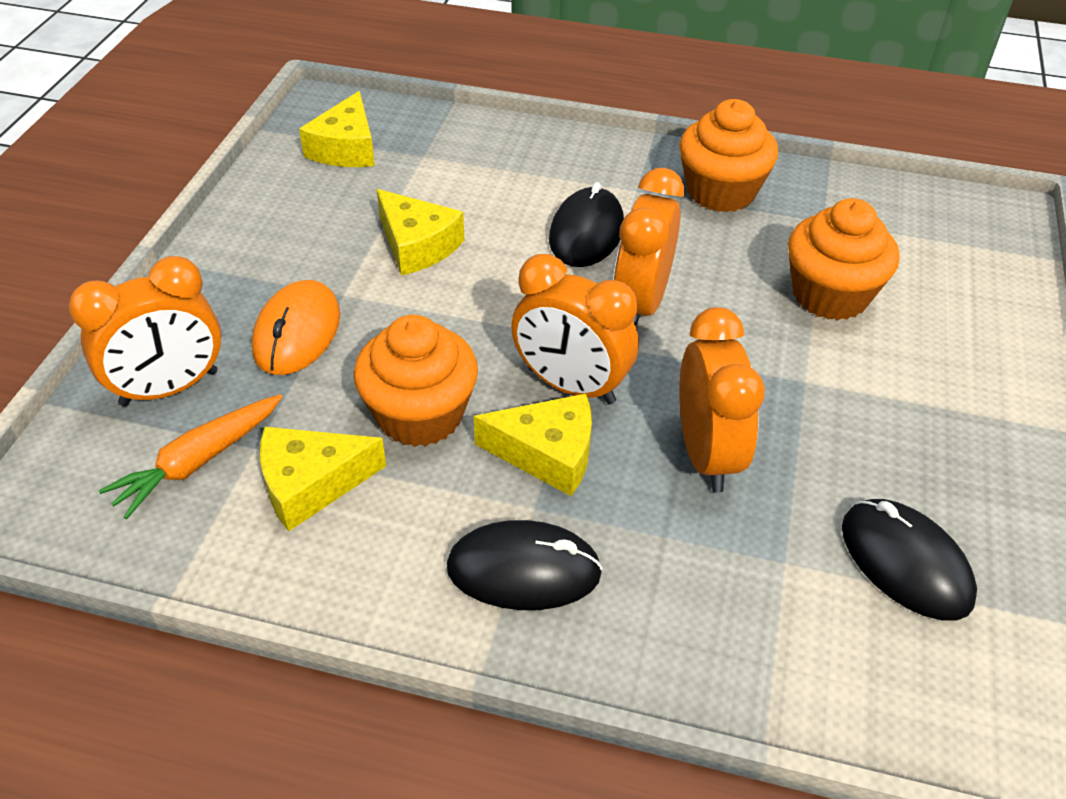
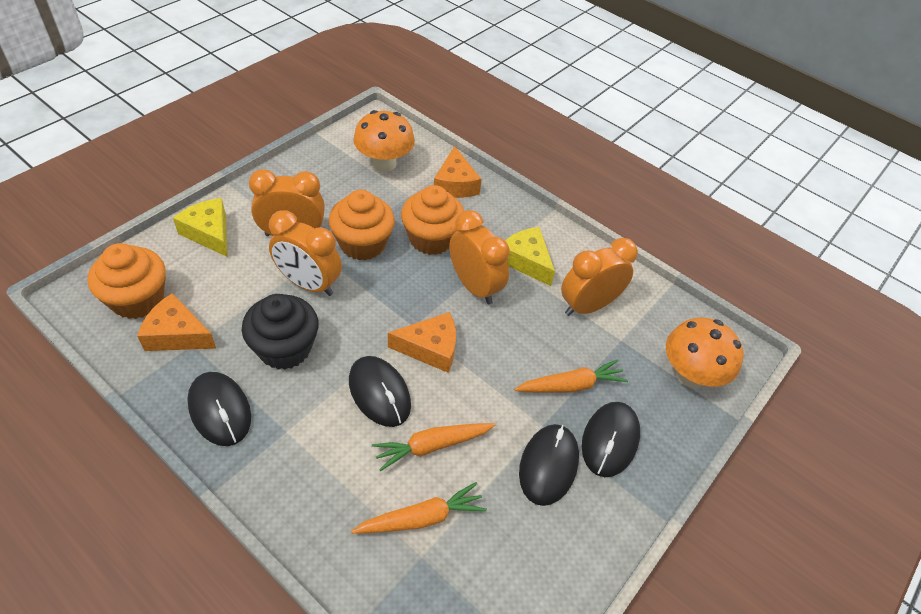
black cupcake: 0 -> 1
black mouse: 3 -> 4
orange carrot: 1 -> 3
orange cheese: 0 -> 3
orange mouse: 1 -> 0
orange mushroom: 0 -> 2
yellow cheese: 4 -> 2

